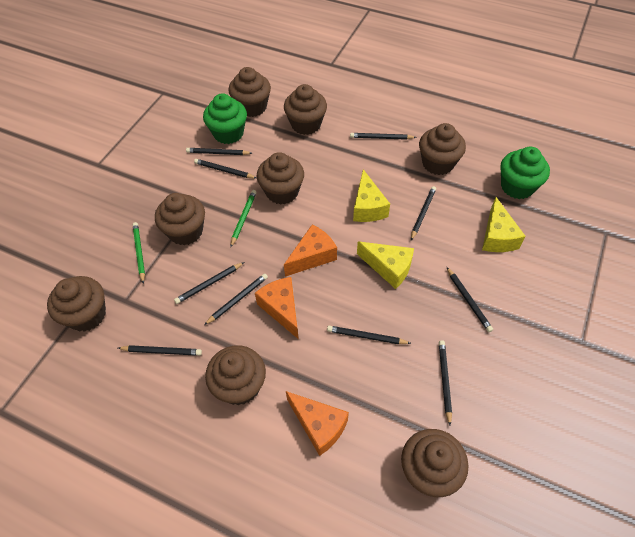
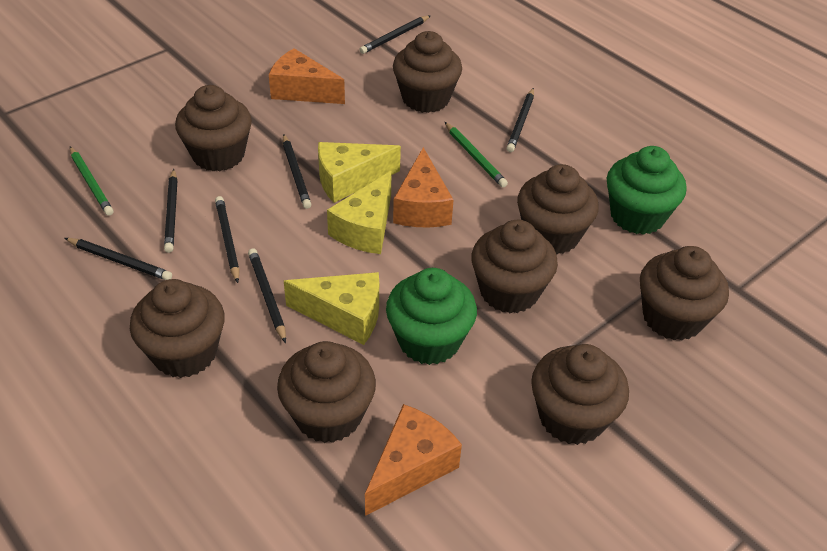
black pencil: 10 -> 7

